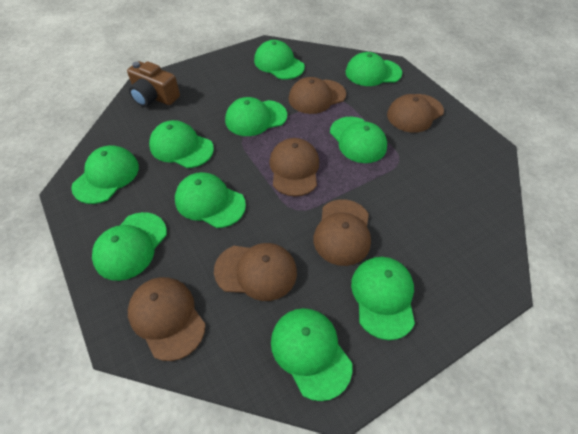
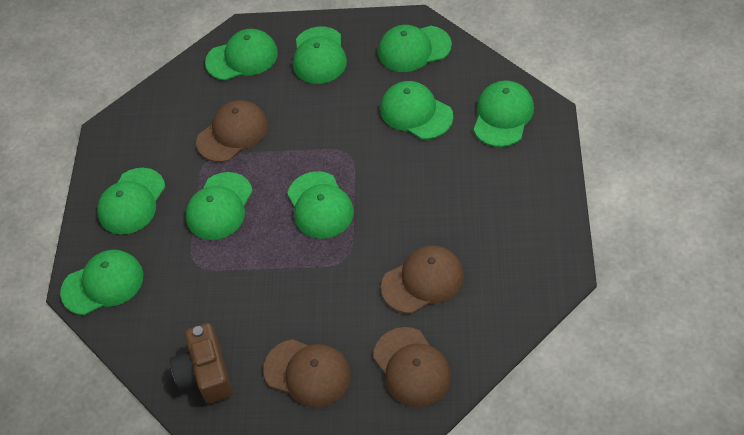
brown cap: 6 -> 4
green cap: 10 -> 9

